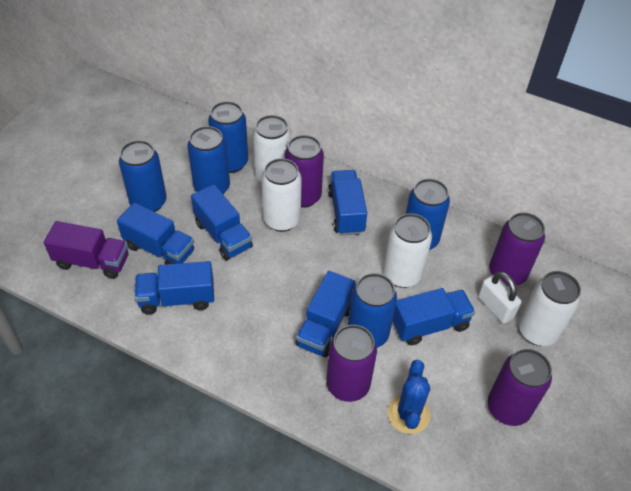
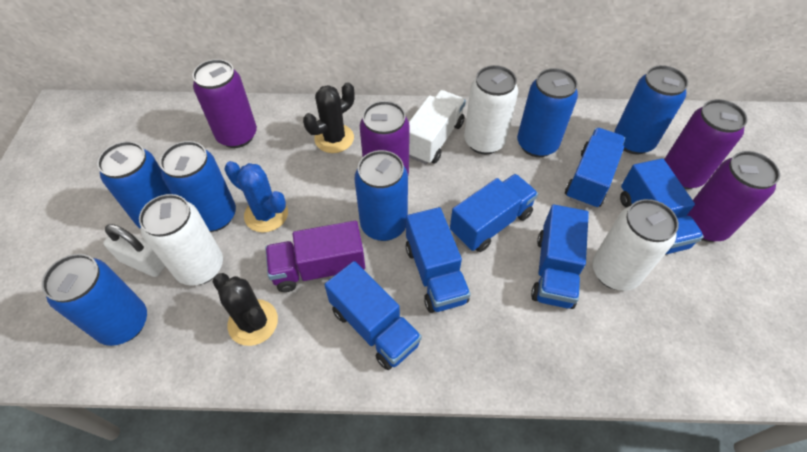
black cactus: 0 -> 2
blue can: 5 -> 6
white can: 4 -> 3
white truck: 0 -> 1

